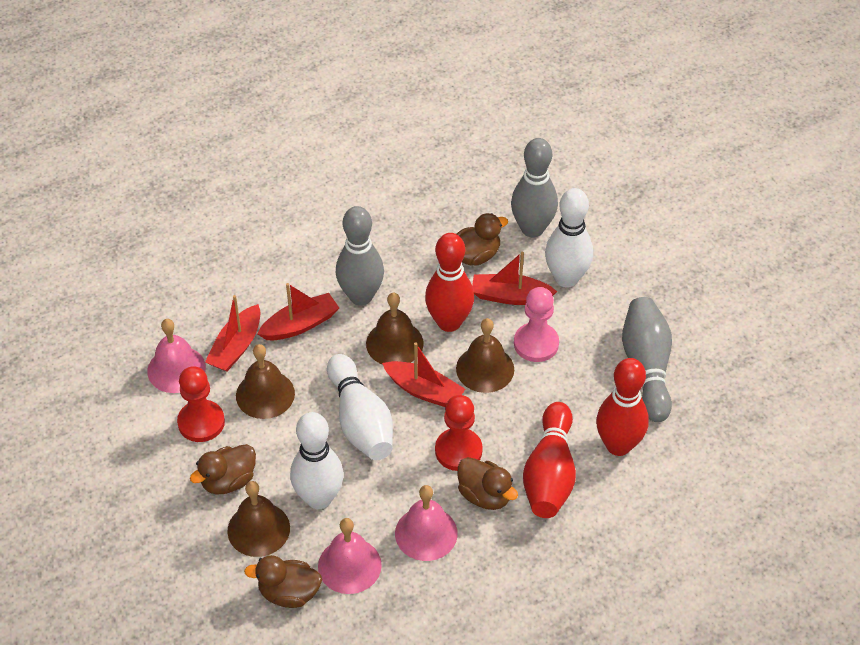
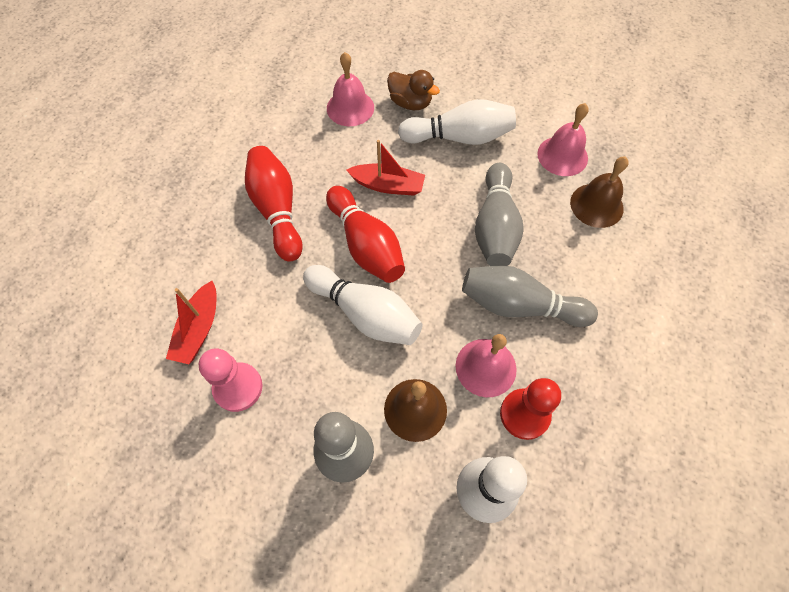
brown bell: 4 -> 2
brown duck: 4 -> 1
red boat: 4 -> 2
red bowling pin: 3 -> 2
red pawn: 2 -> 1

